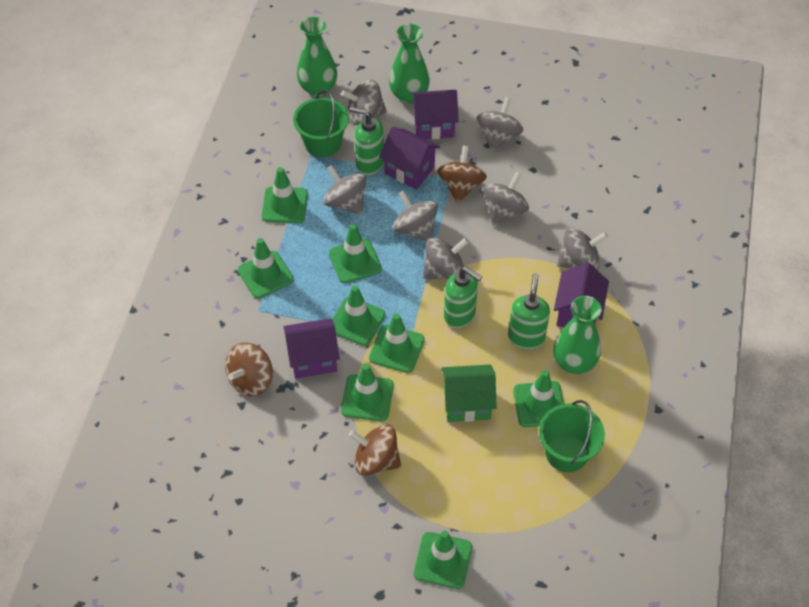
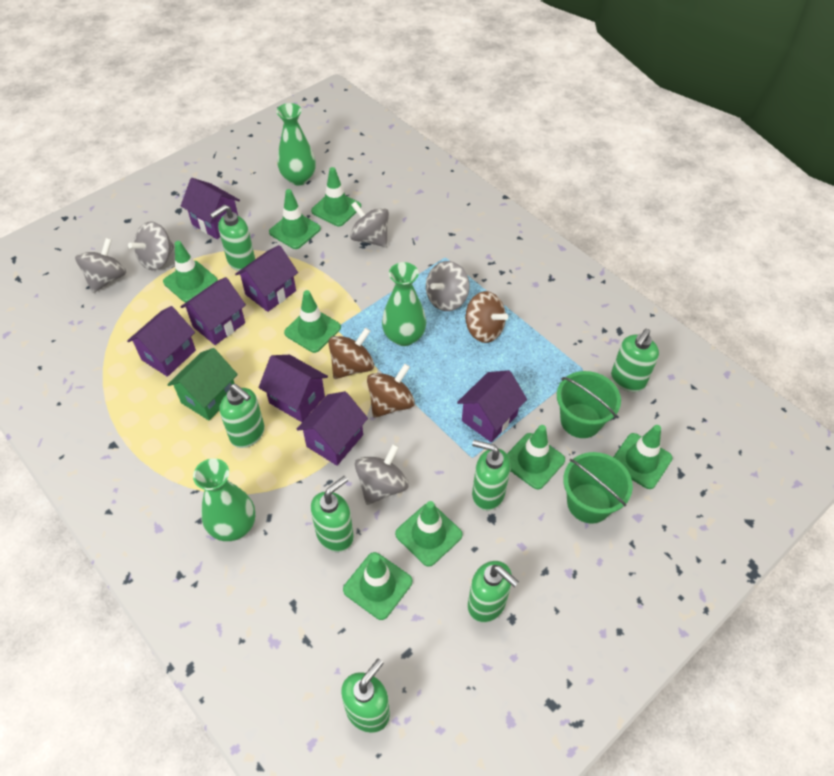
green soap dispenser: 3 -> 7
grey spinning top: 7 -> 5
purple house: 4 -> 7

